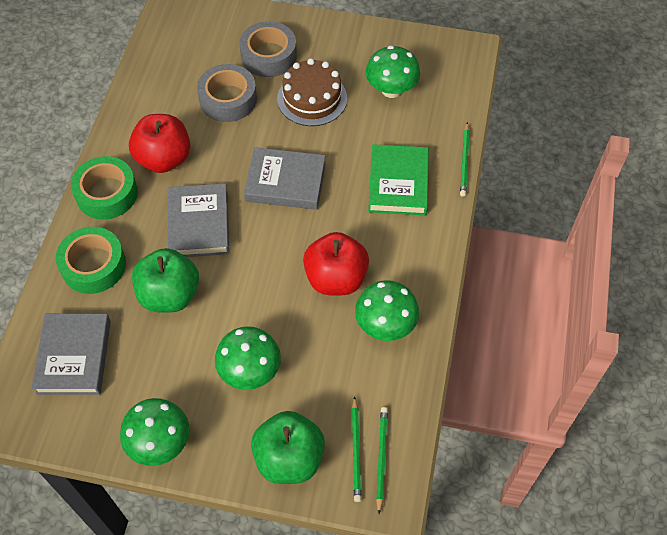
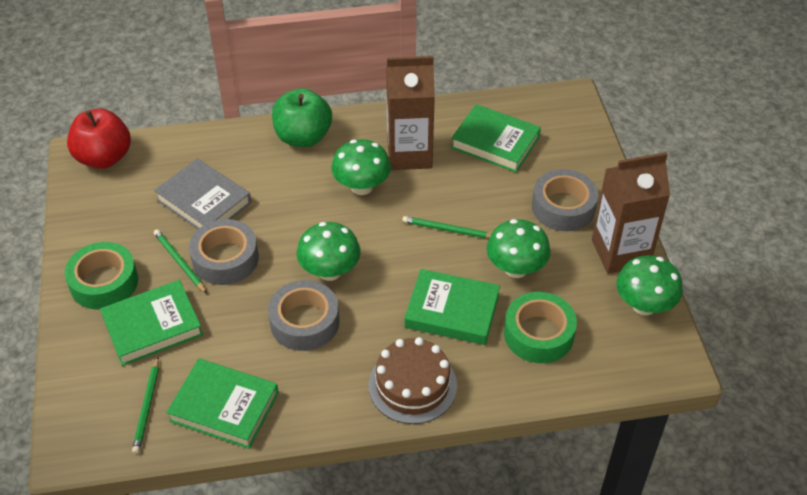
brown carton: 0 -> 2
green apple: 2 -> 1
green book: 1 -> 4
grey book: 3 -> 1
grey tape: 2 -> 3
red apple: 2 -> 1

